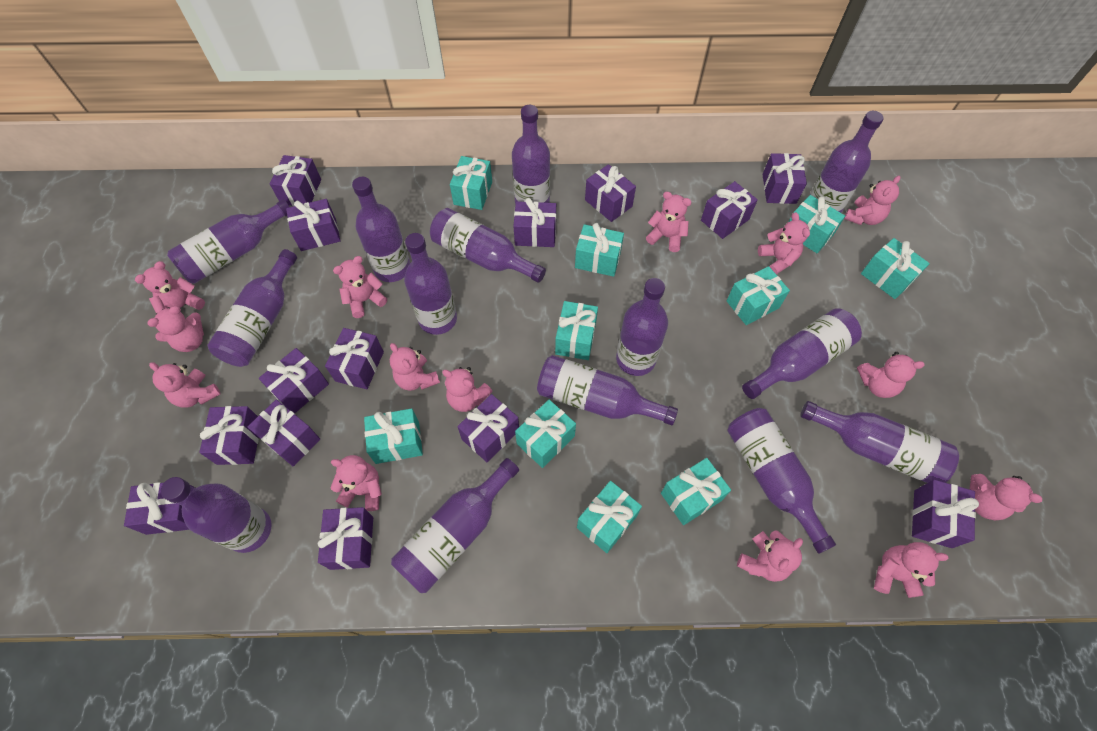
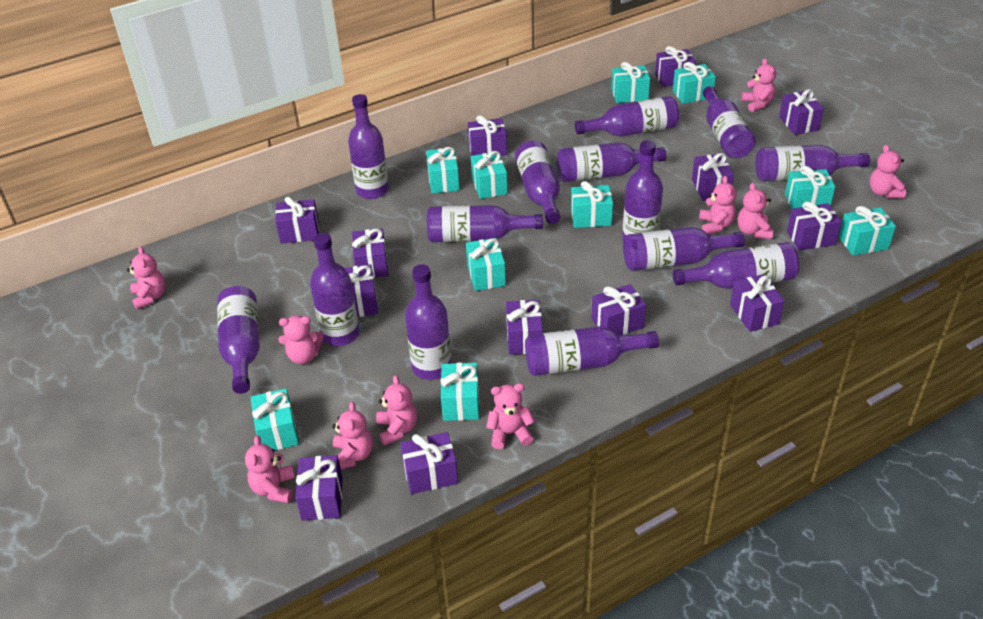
pink teddy bear: 14 -> 10
purple gift: 14 -> 13

